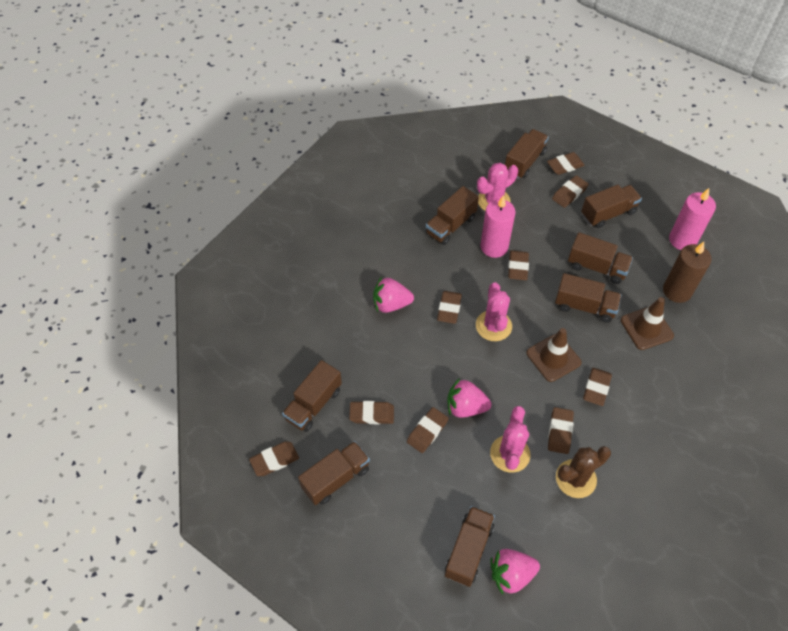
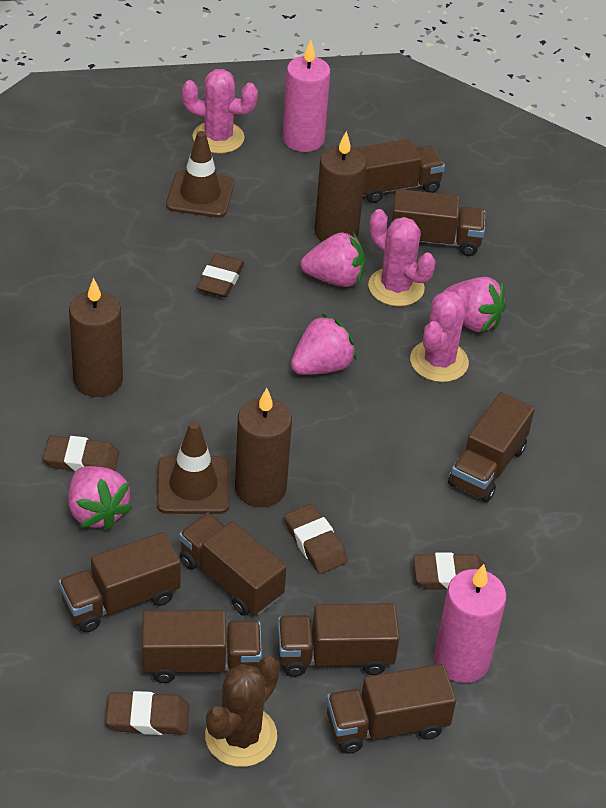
brown candle: 1 -> 3
brown eraser: 9 -> 5
pink strawberry: 3 -> 4

